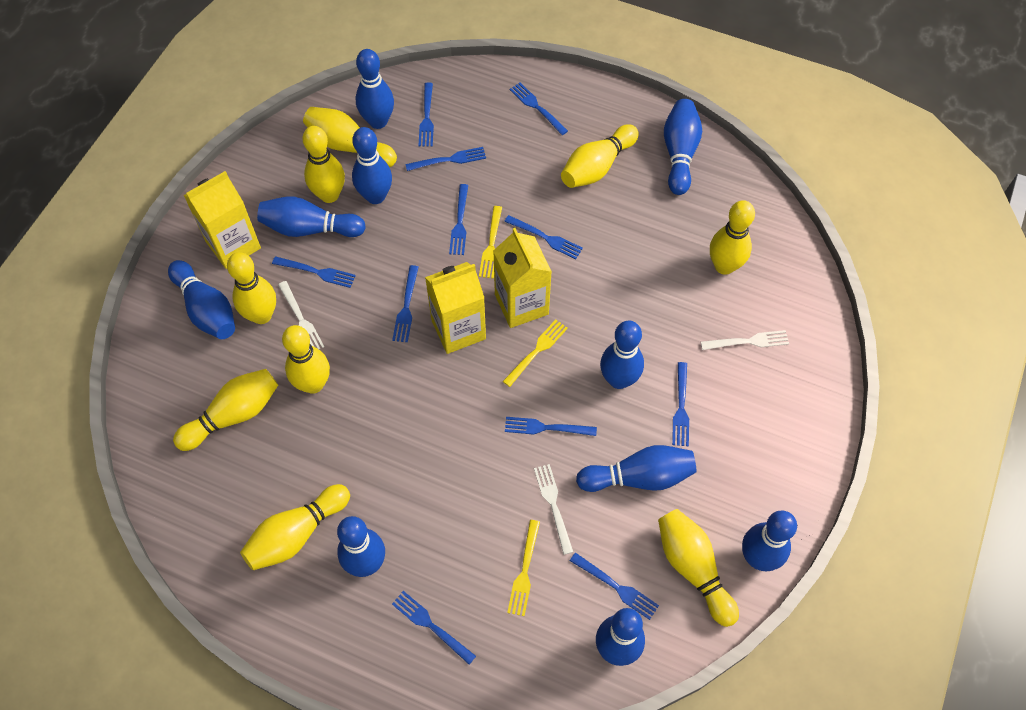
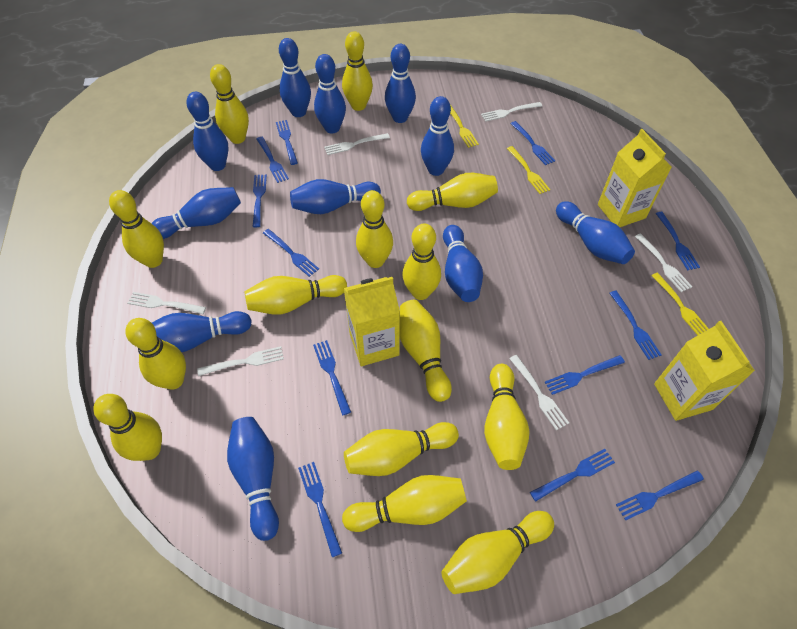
blue bowling pin: 10 -> 11
blue fork: 11 -> 12
white fork: 3 -> 6
yellow bowling pin: 9 -> 14

